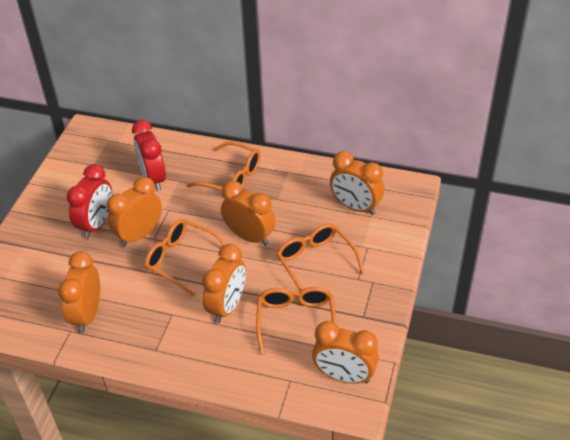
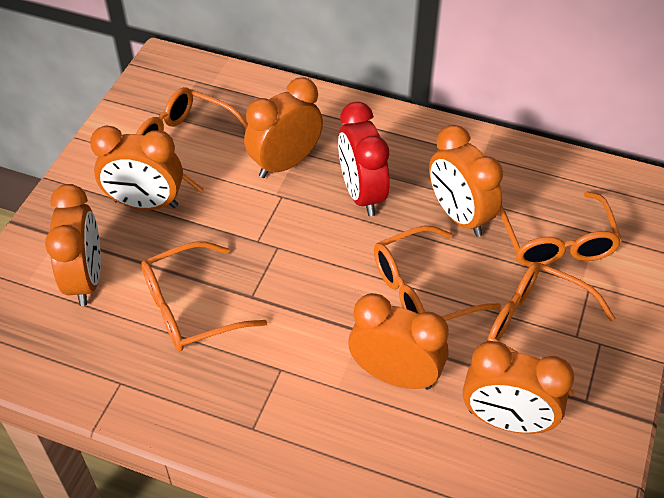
orange glasses: 4 -> 5
red clock: 2 -> 1

